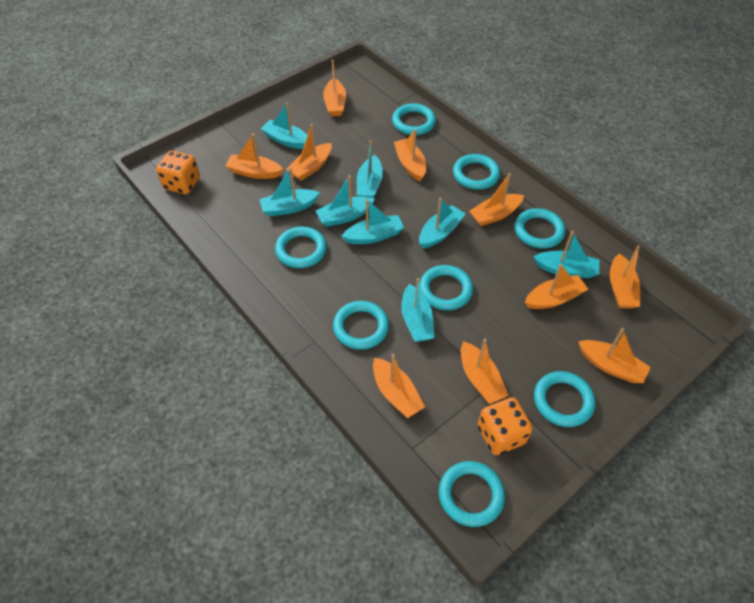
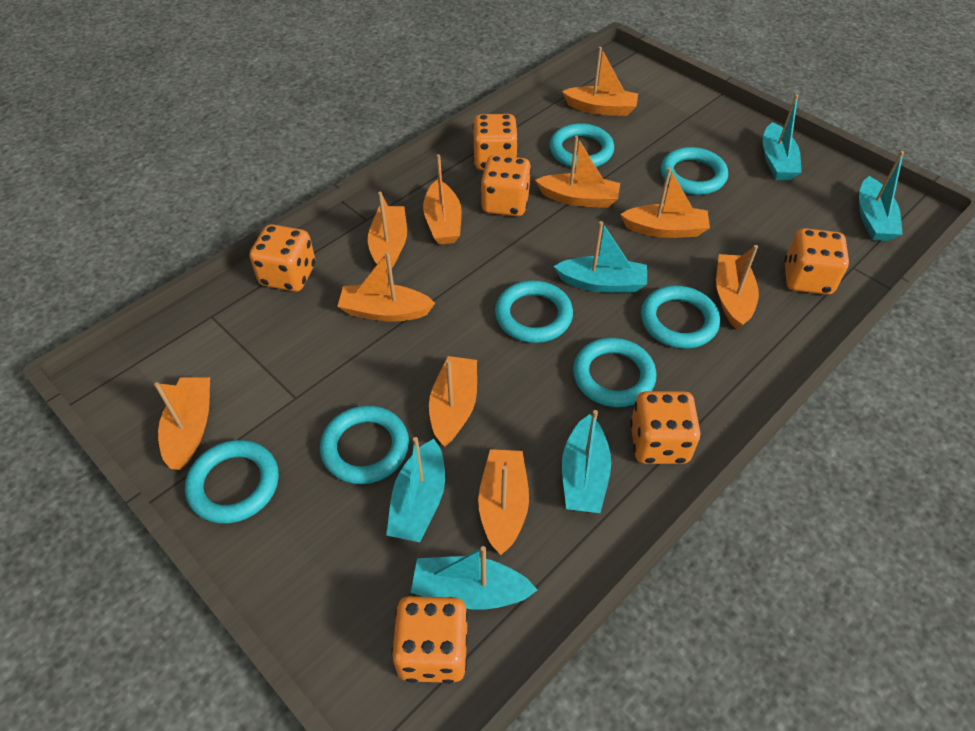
orange dice: 2 -> 6
turquoise boat: 8 -> 6
turquoise ring: 8 -> 7

